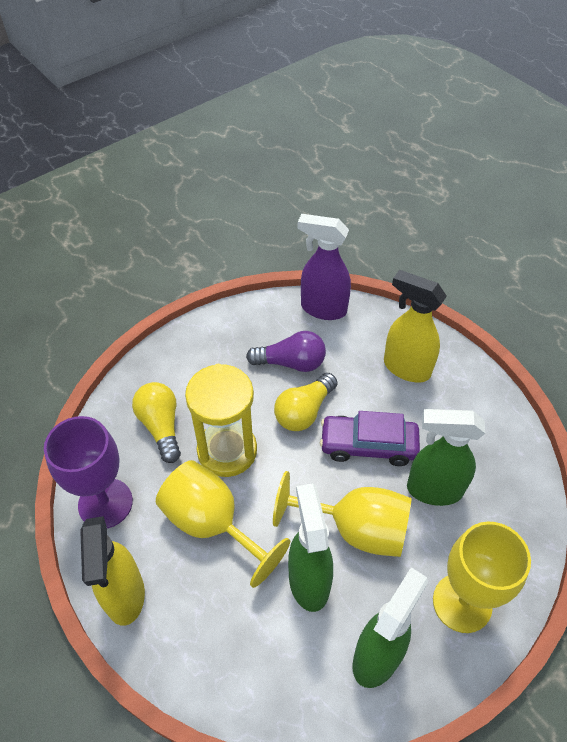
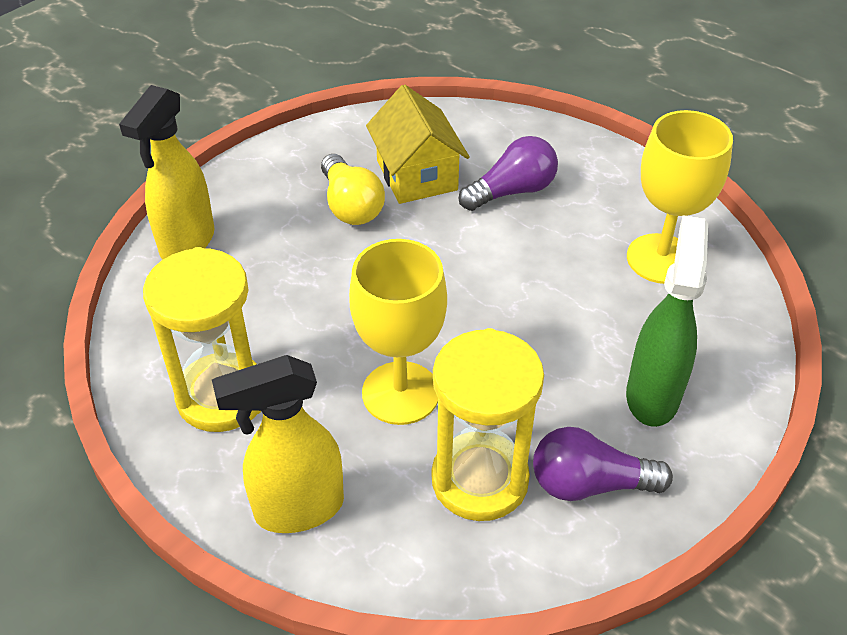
green spray bottle: 3 -> 1
purple car: 1 -> 0
purple goblet: 1 -> 0
purple light bulb: 1 -> 2
purple spray bottle: 1 -> 0
yellow goblet: 3 -> 2
yellow hourglass: 1 -> 2
yellow house: 0 -> 1
yellow light bulb: 2 -> 1

